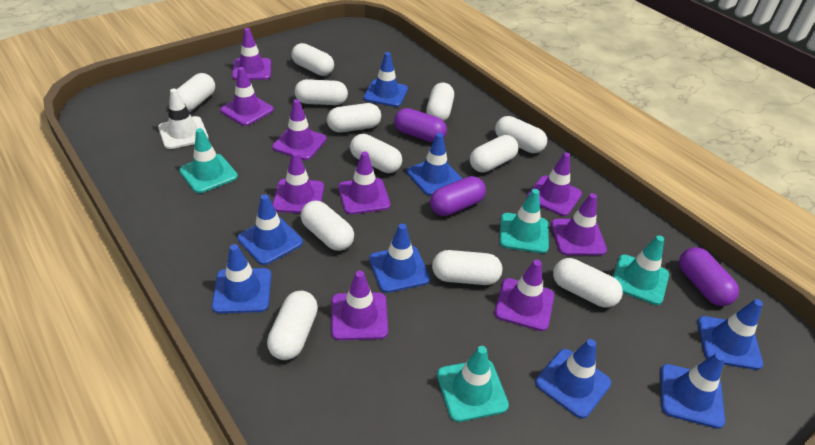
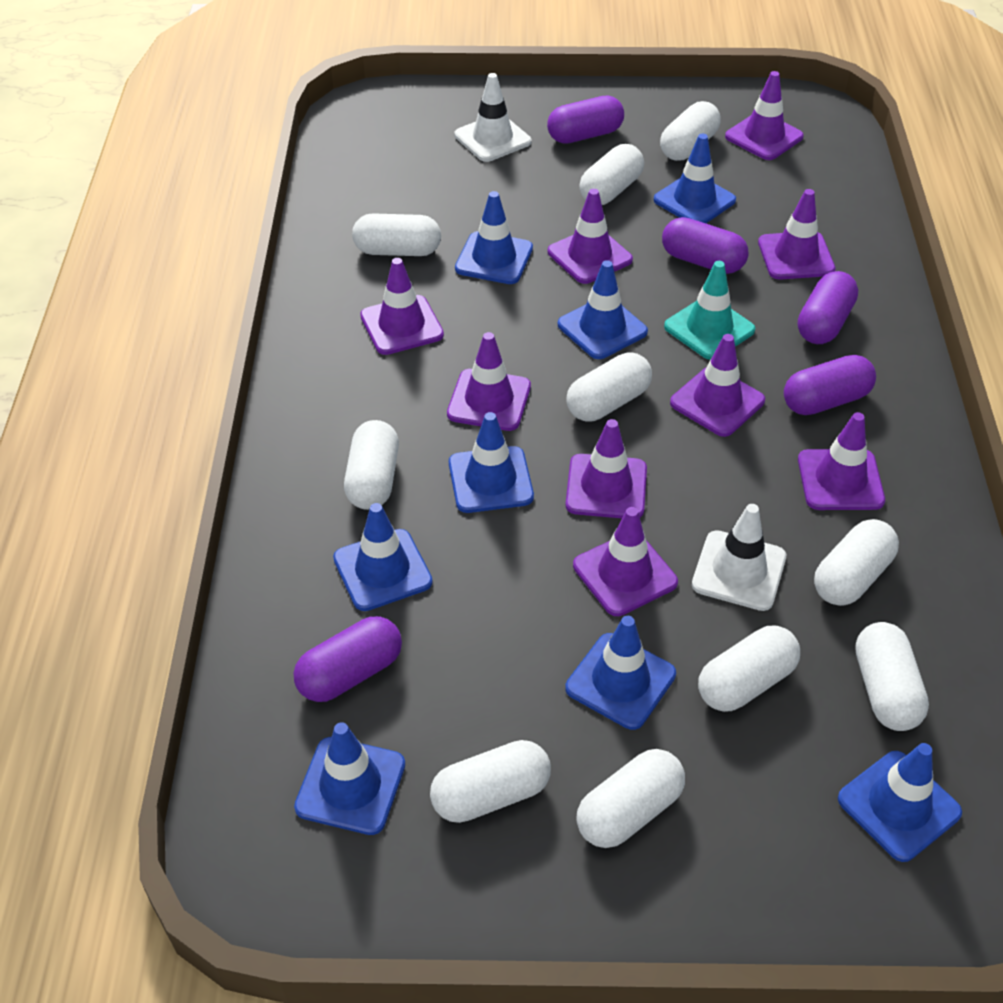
purple capsule: 3 -> 5
turquoise traffic cone: 4 -> 1
white capsule: 12 -> 10
white traffic cone: 1 -> 2

